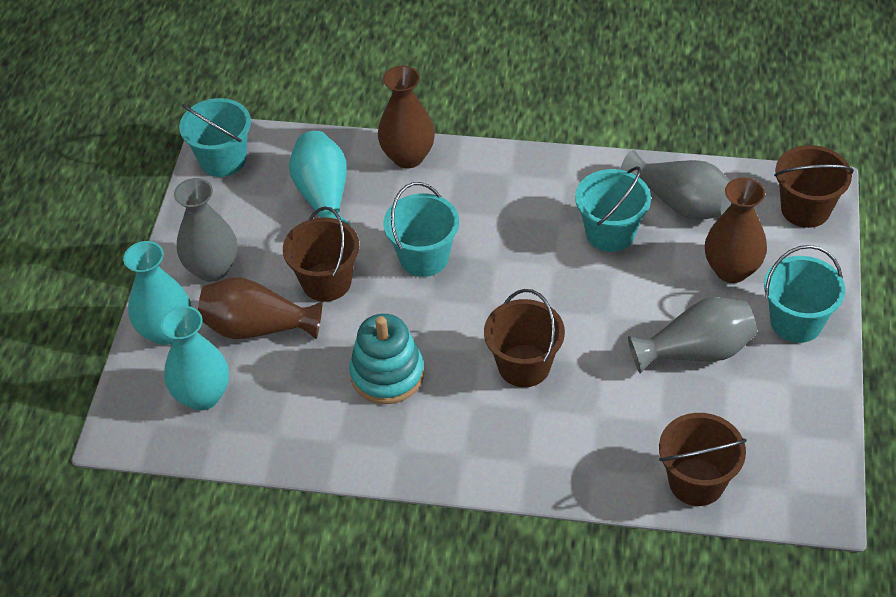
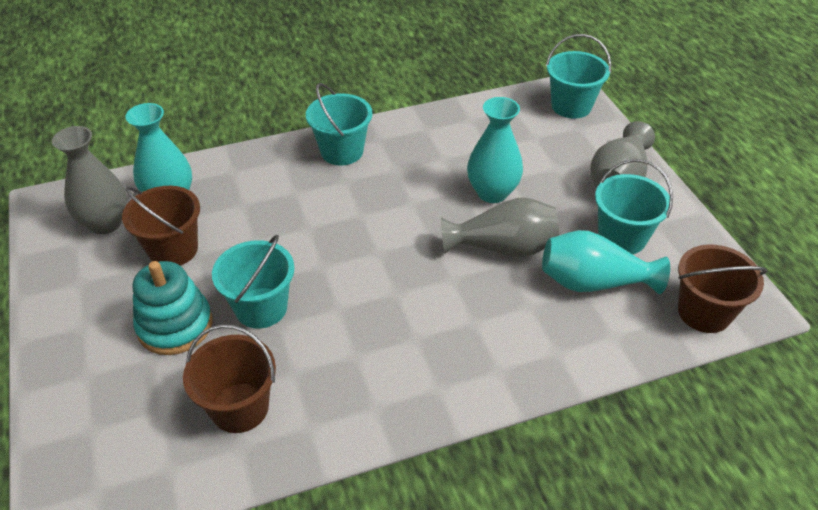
brown bucket: 4 -> 3
brown vase: 3 -> 0

